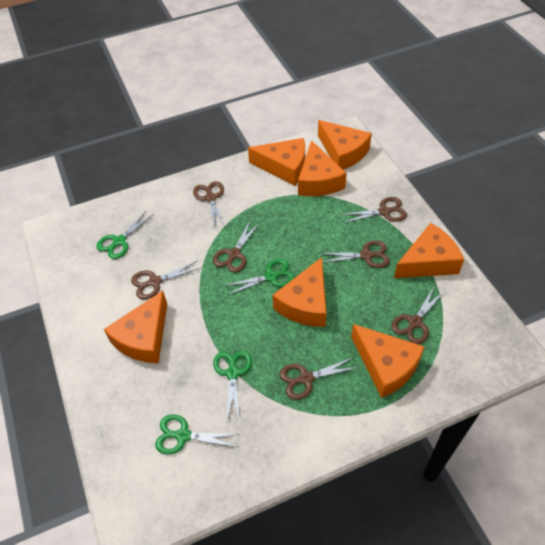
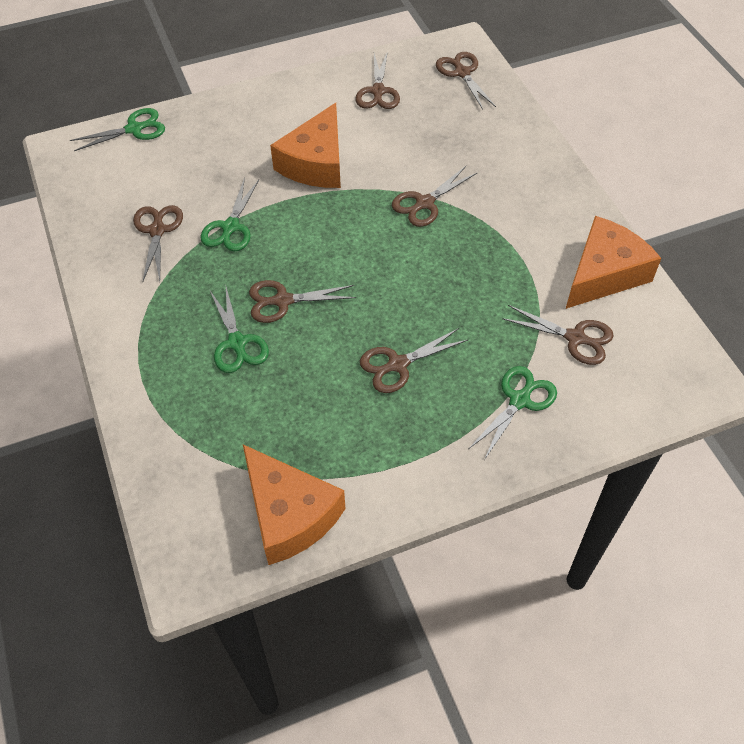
orange cheese: 7 -> 3

